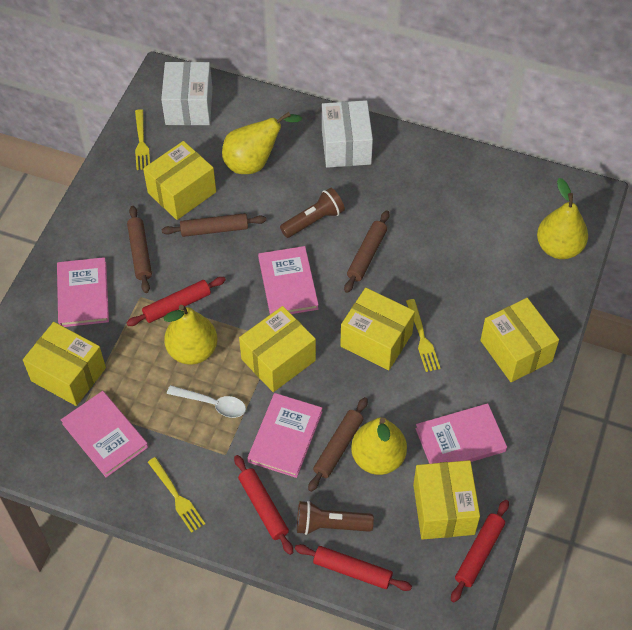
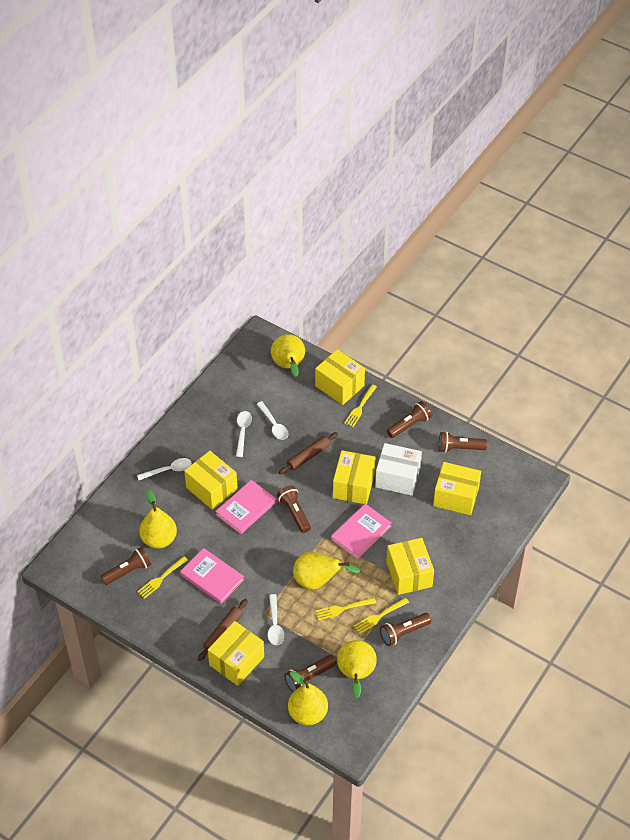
brown flashlight: 2 -> 6
brown rolling pin: 4 -> 2
pink book: 5 -> 3
red rolling pin: 4 -> 0
white box: 2 -> 1
white spoon: 1 -> 4
yellow fork: 3 -> 4
yellow pear: 4 -> 5

